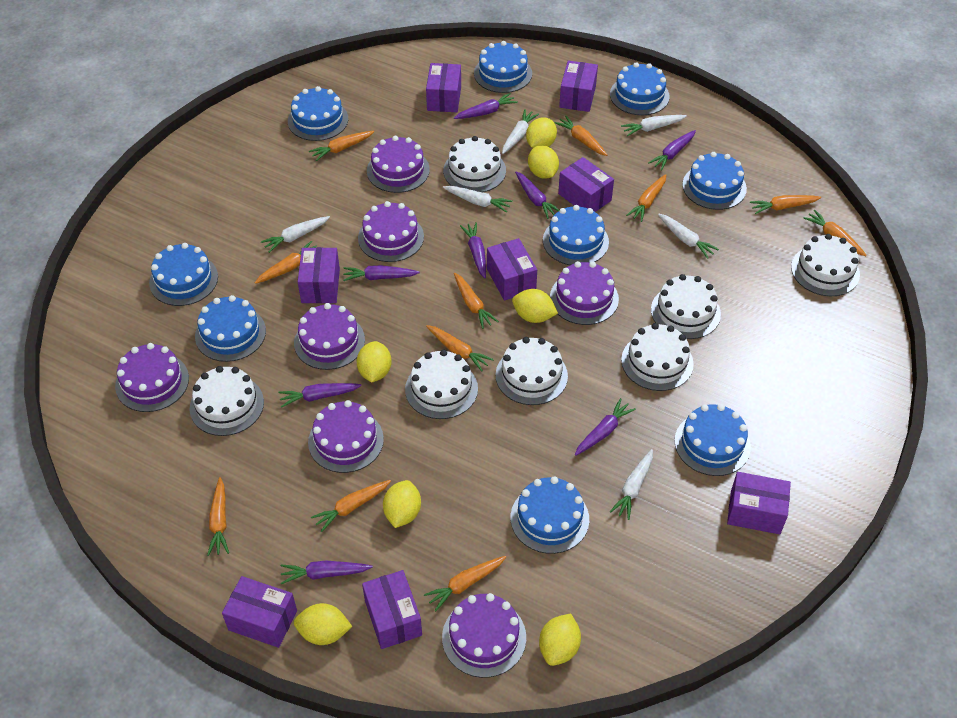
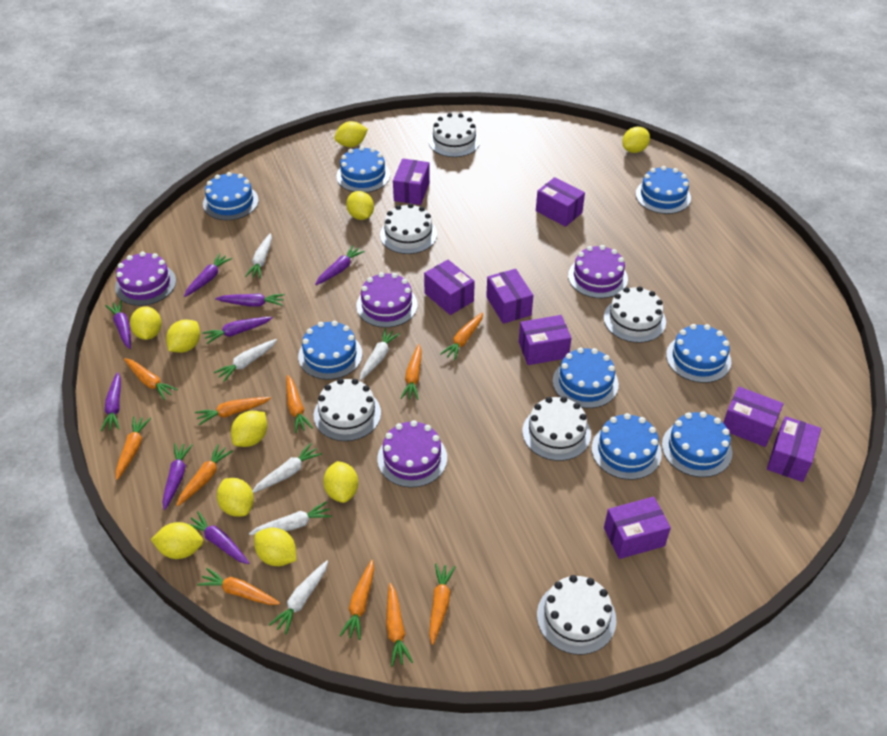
blue cake: 9 -> 8
purple cake: 7 -> 4
white cake: 7 -> 6
yellow lemon: 7 -> 10

